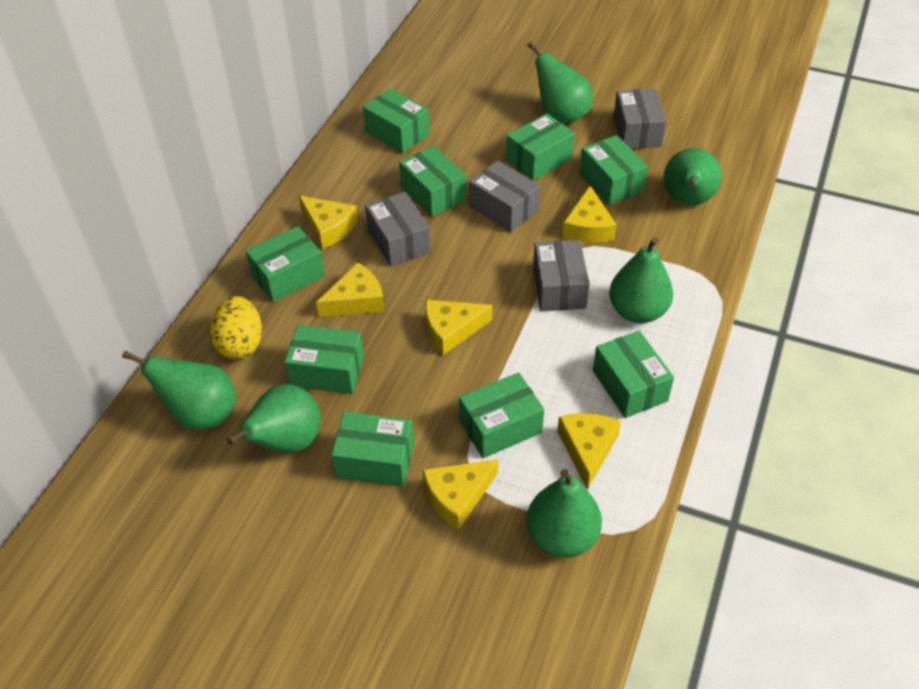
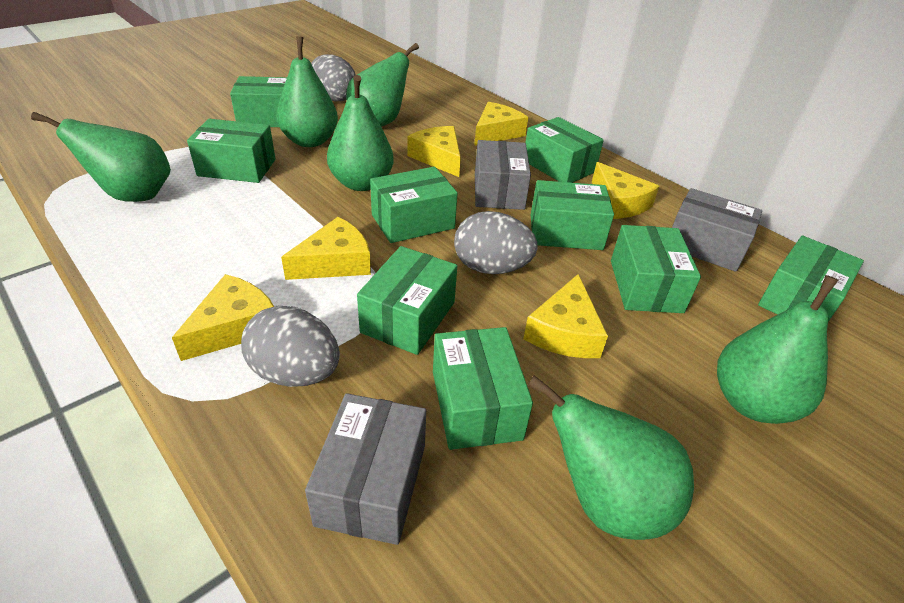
grey box: 4 -> 3
grey egg: 0 -> 3
yellow egg: 1 -> 0

